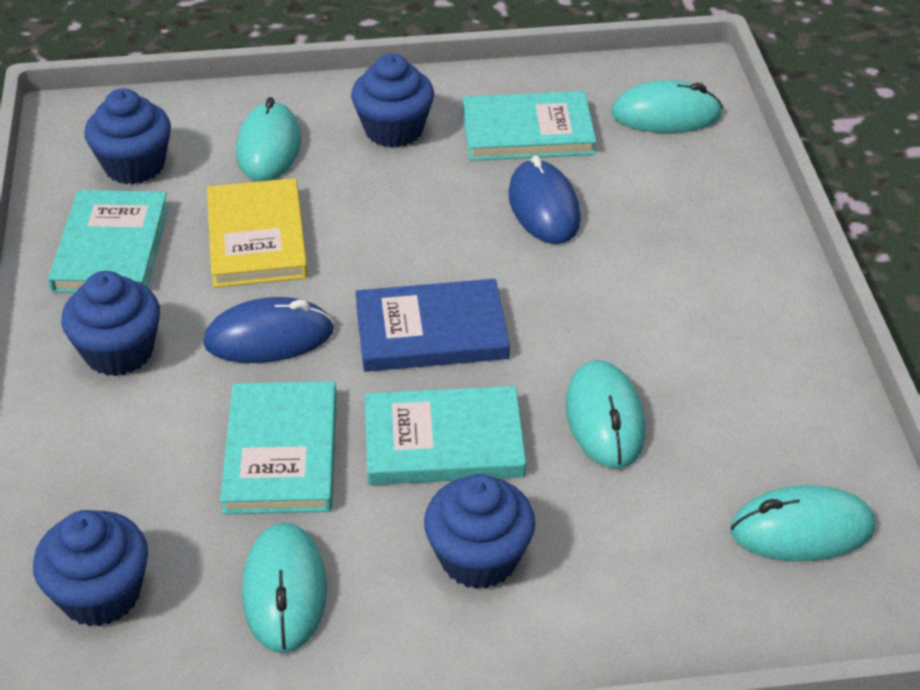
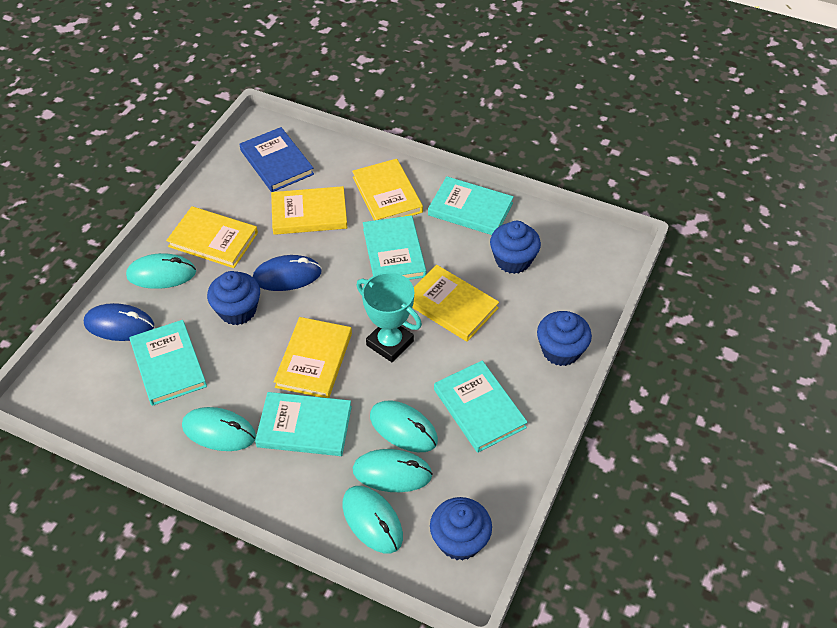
blue cupcake: 5 -> 4
turquoise book: 4 -> 5
turquoise trophy: 0 -> 1
yellow book: 1 -> 5

